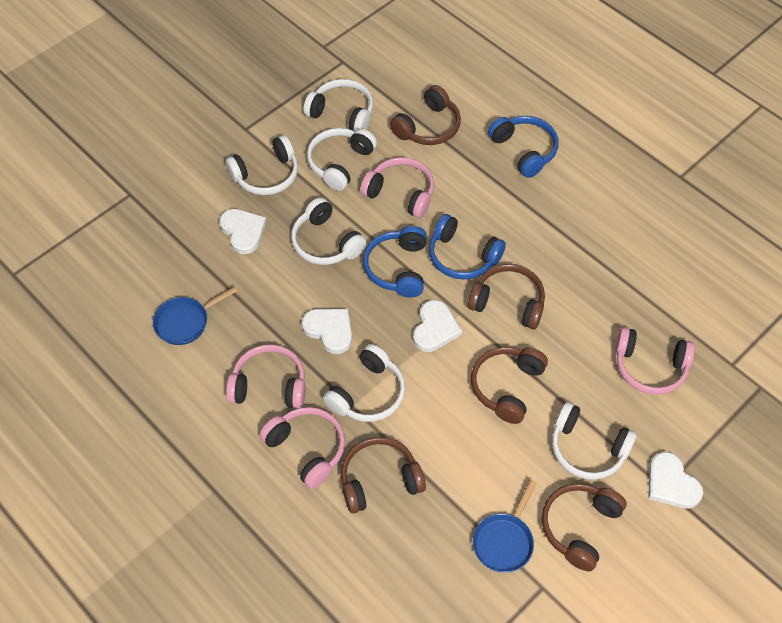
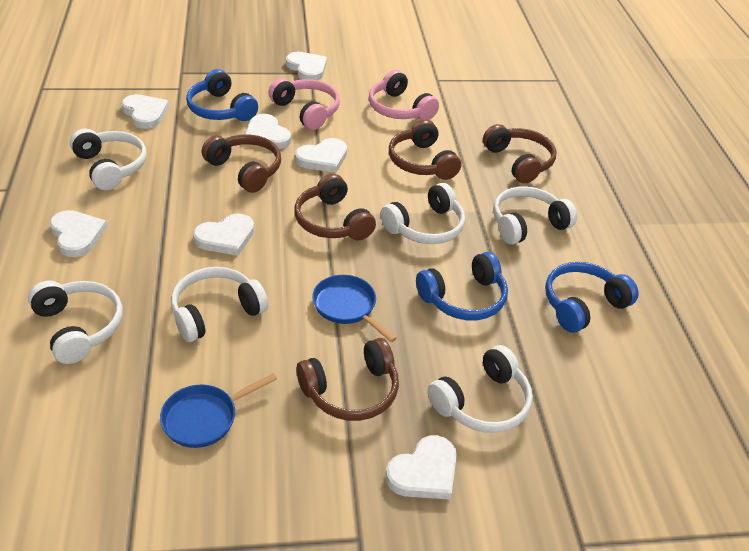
pink headphones: 4 -> 2
white heart: 4 -> 7

